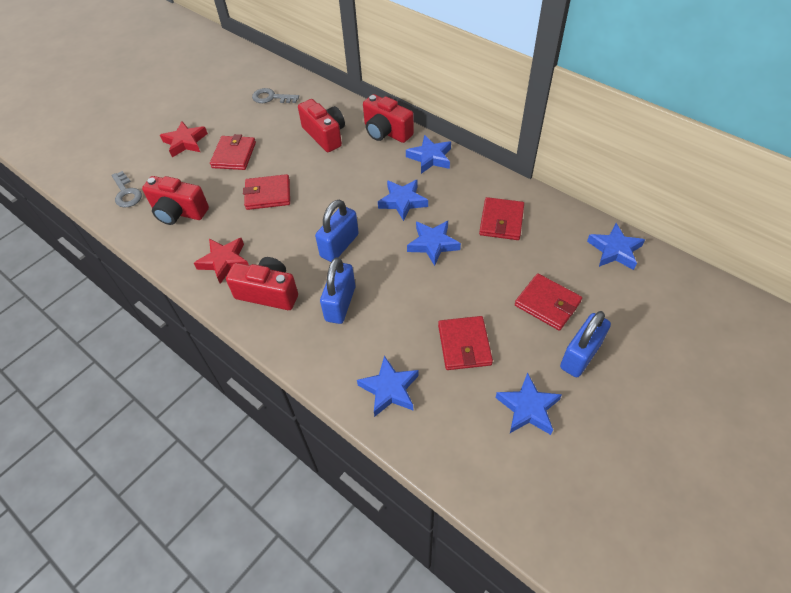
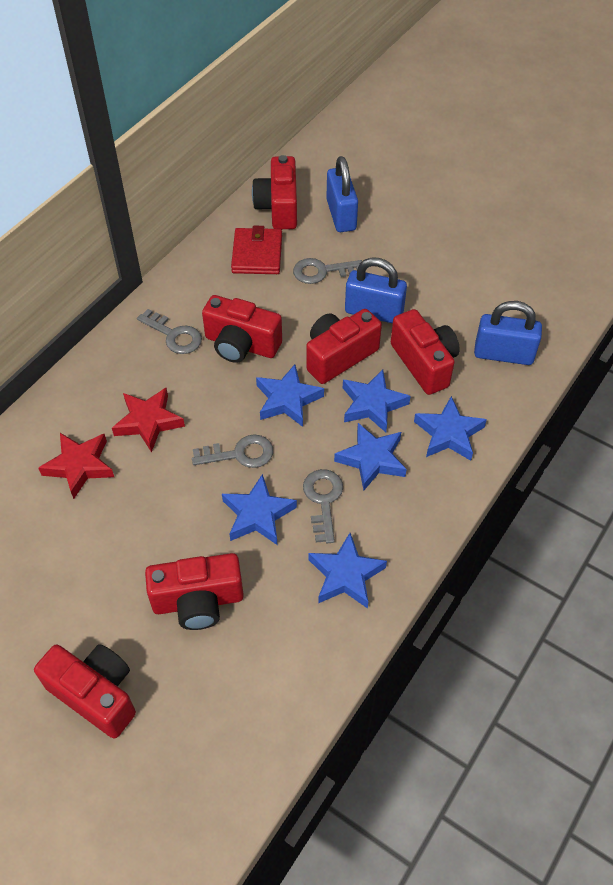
grey key: 2 -> 4
red camera: 4 -> 6
red wallet: 5 -> 1

